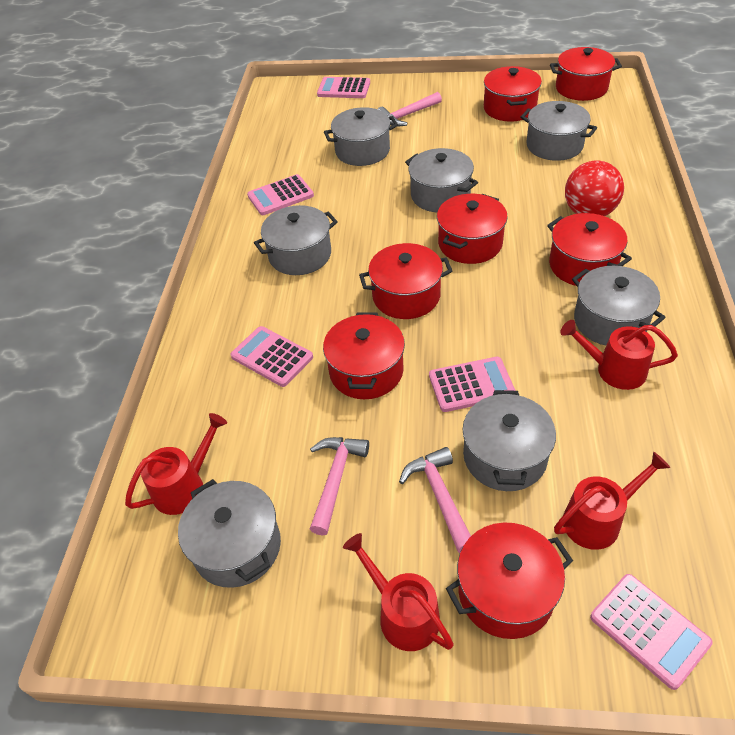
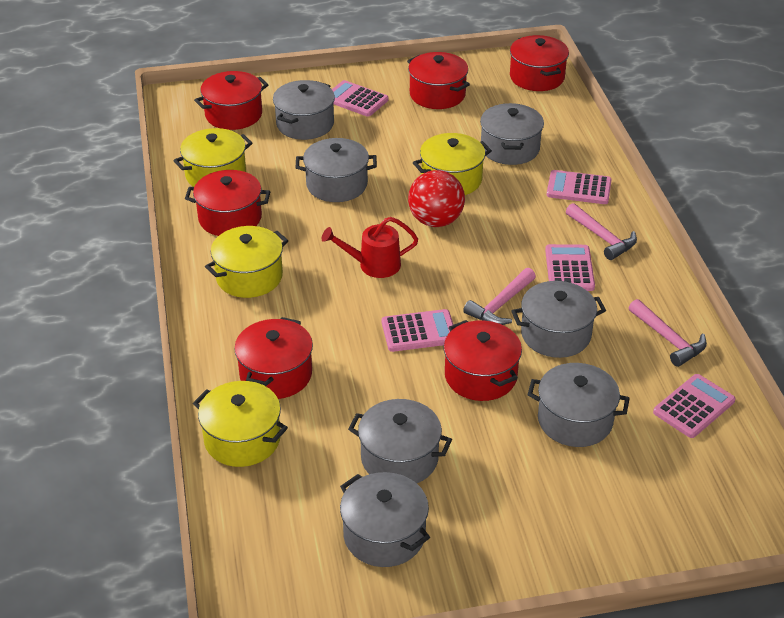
red pot: 7 -> 6
red watering can: 4 -> 1
yellow pot: 0 -> 4

